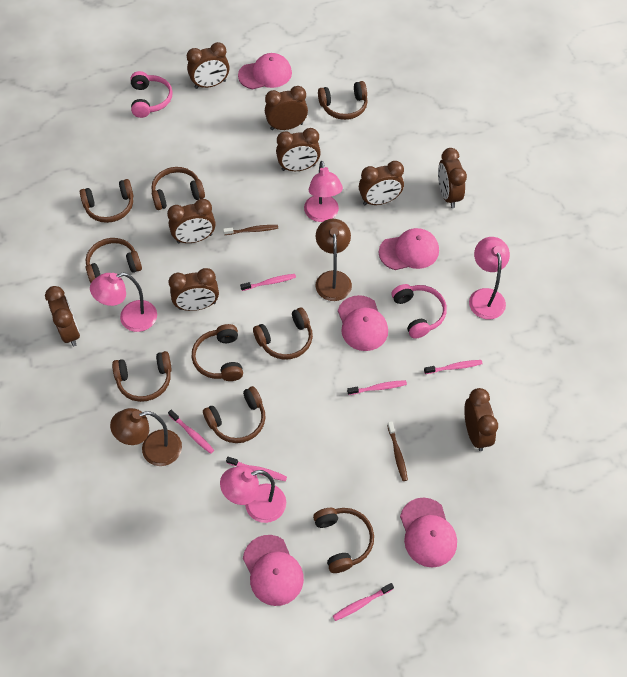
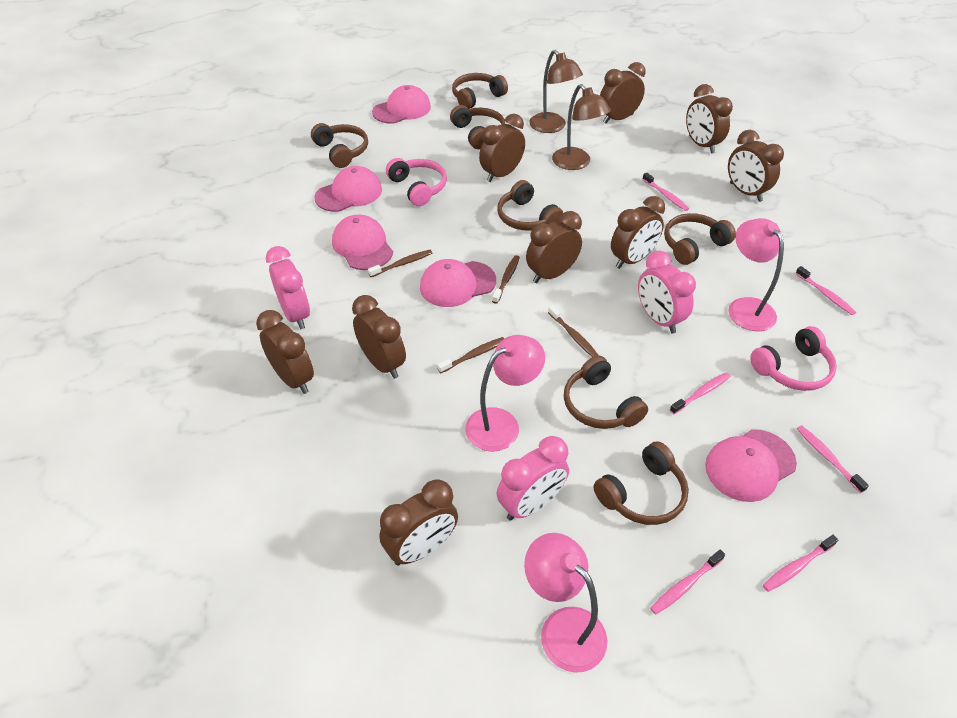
brown headphones: 9 -> 7
brown toothbrush: 2 -> 4
pink clock: 0 -> 3
pink lamp: 4 -> 3

